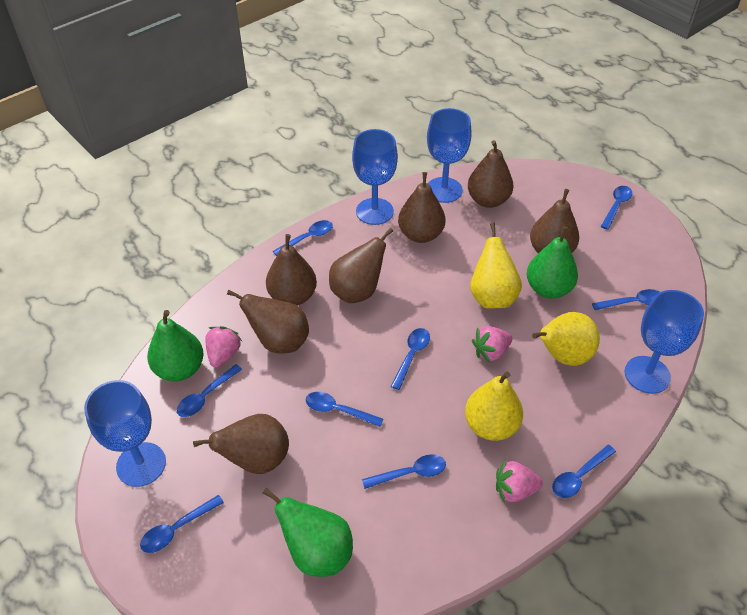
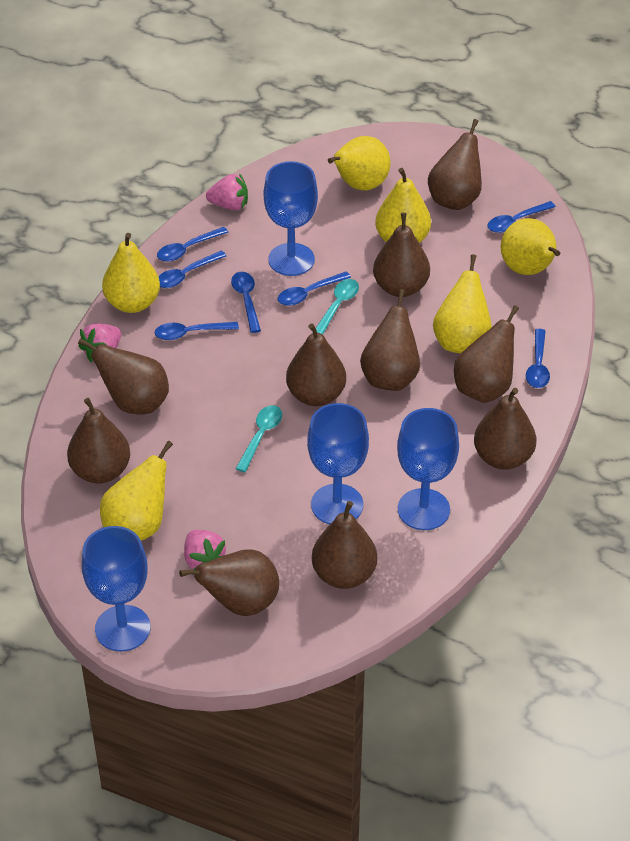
blue spoon: 9 -> 7
brown pear: 7 -> 10
green pear: 3 -> 0
turquoise spoon: 0 -> 2
yellow pear: 3 -> 6

